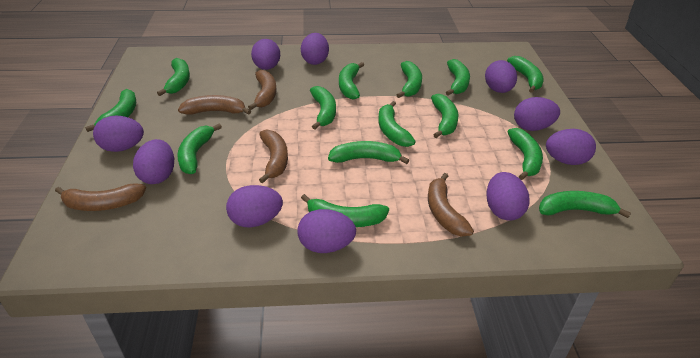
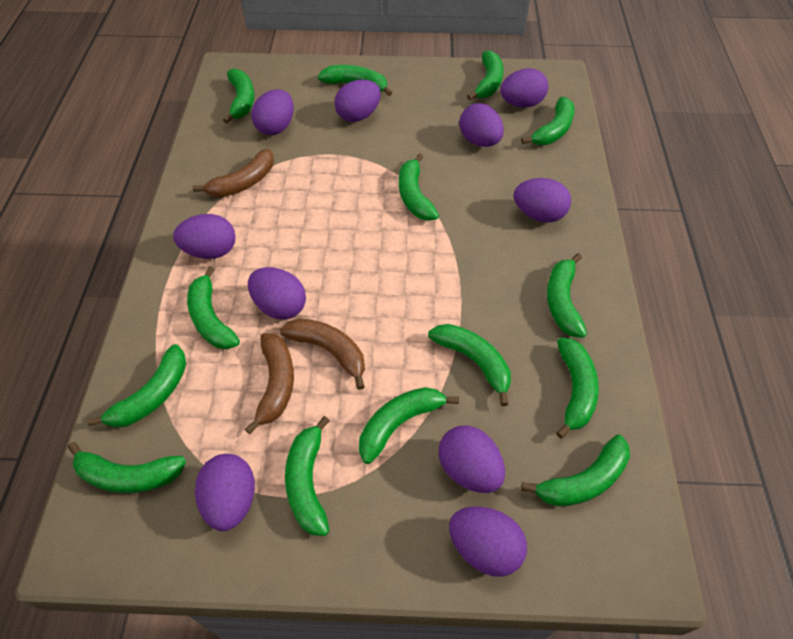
brown banana: 5 -> 3

